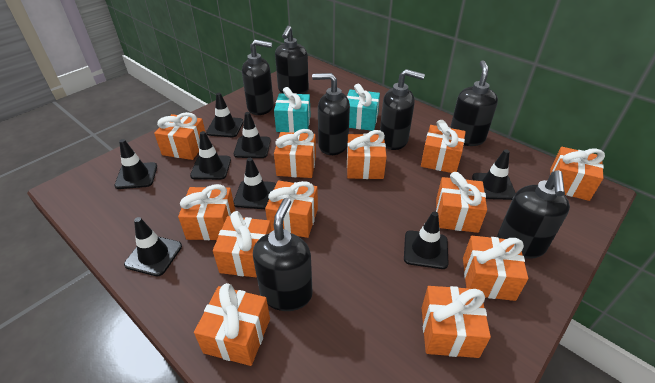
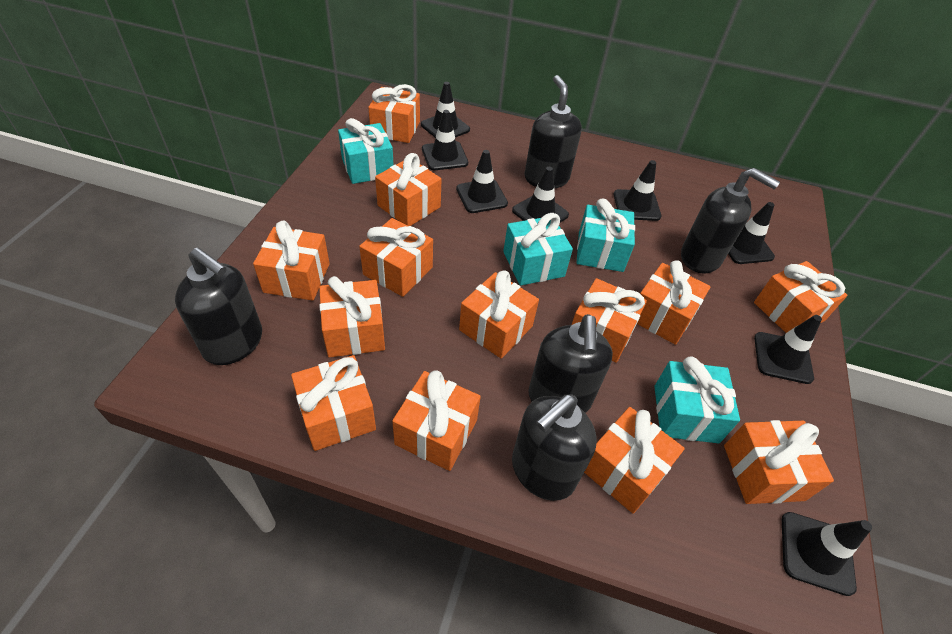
black soap dispenser: 7 -> 5
orange gift: 12 -> 13
turquoise gift: 2 -> 4

